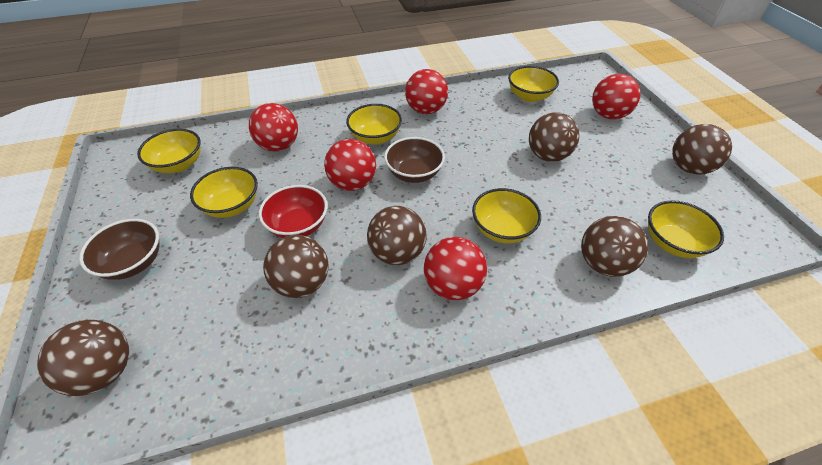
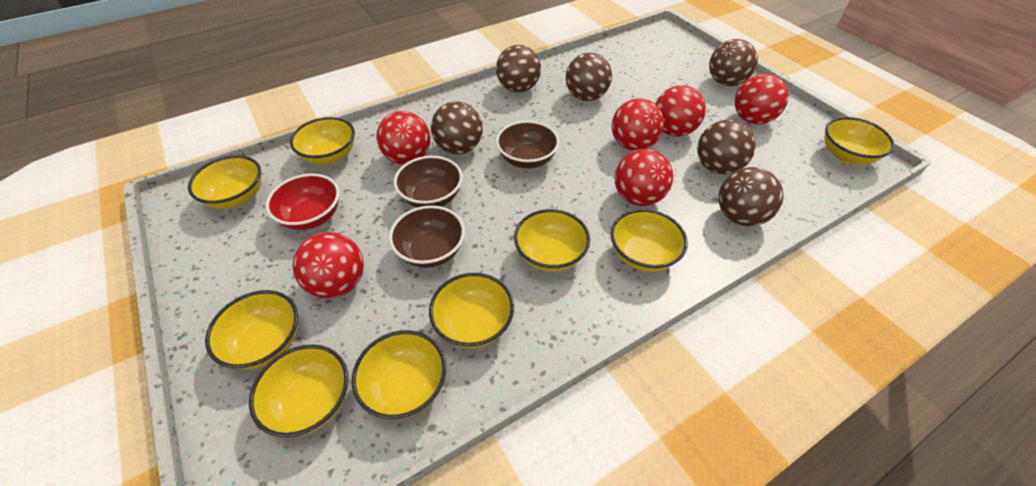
brown bowl: 2 -> 3
red ball: 5 -> 6
yellow bowl: 6 -> 9

